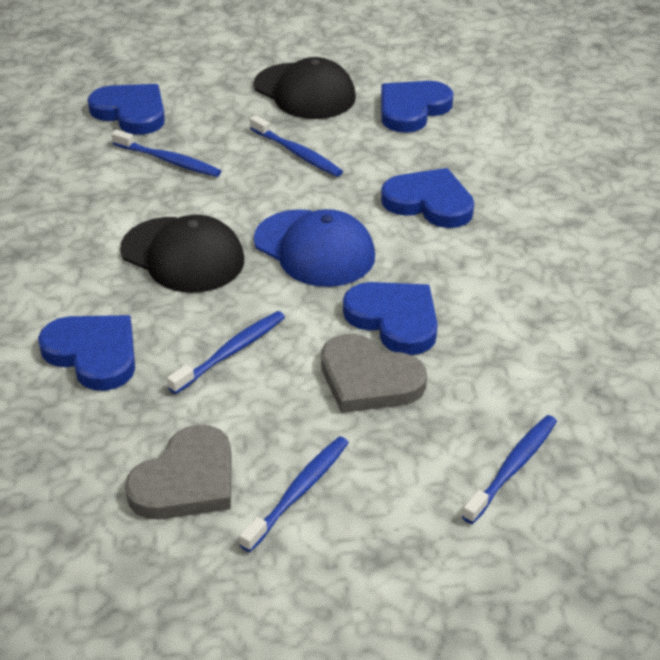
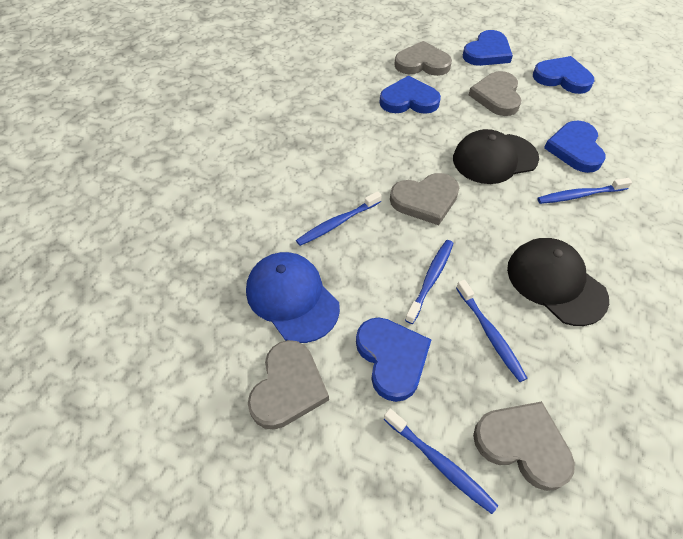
grey heart: 2 -> 5

